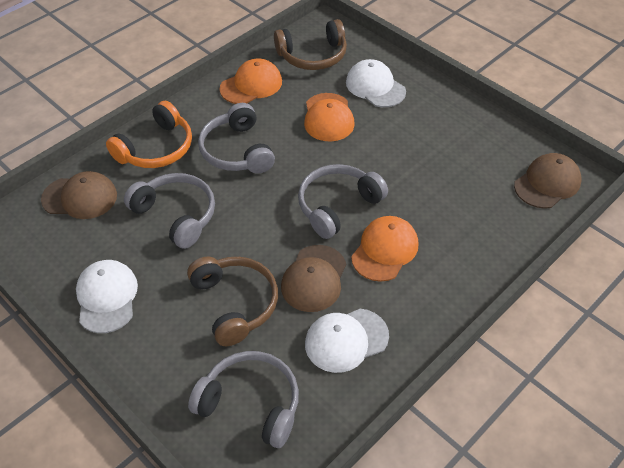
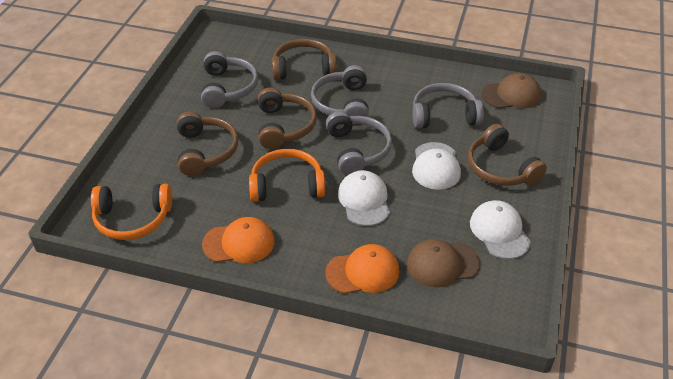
brown cap: 3 -> 2
brown headphones: 2 -> 4
orange cap: 3 -> 2
orange headphones: 1 -> 2

